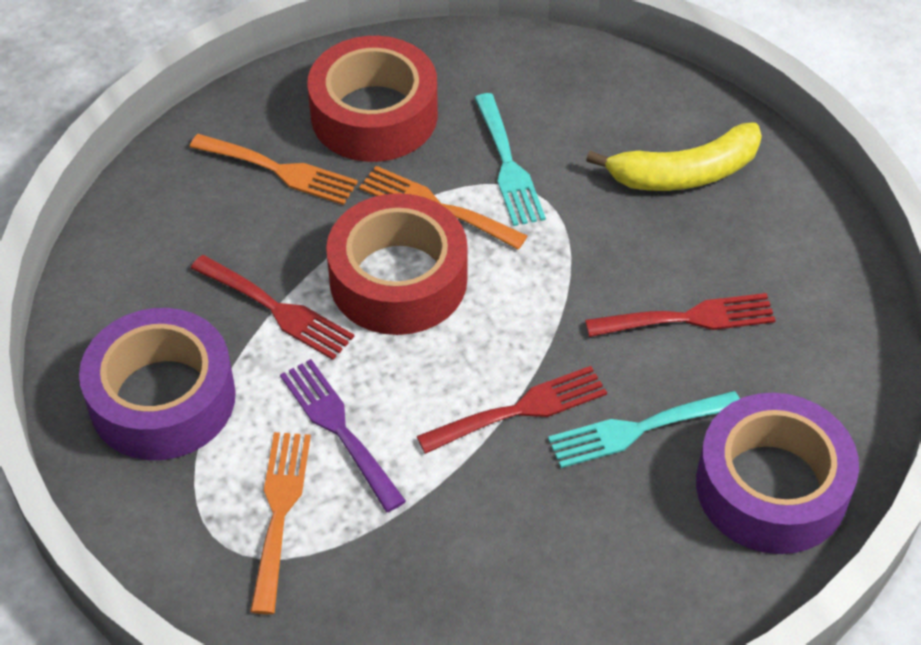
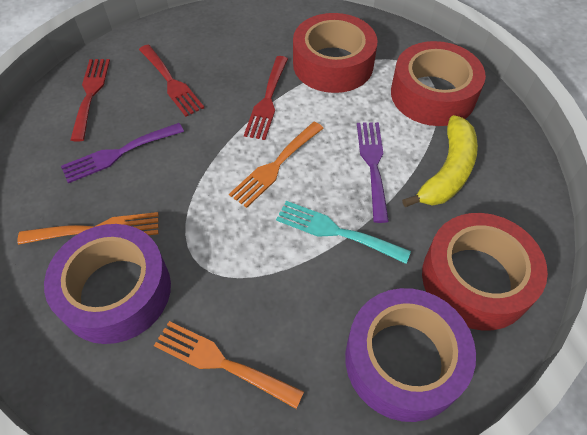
purple fork: 1 -> 2
red tape: 2 -> 3
turquoise fork: 2 -> 1

